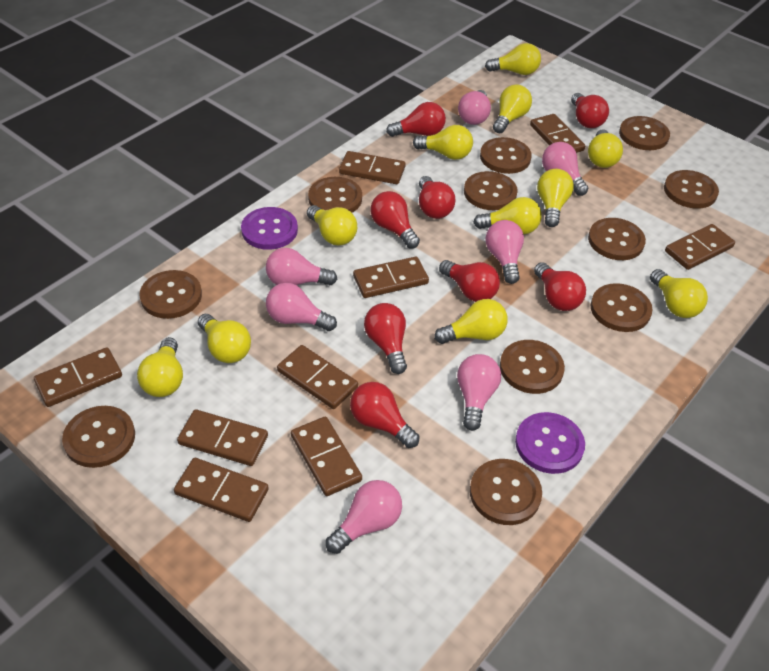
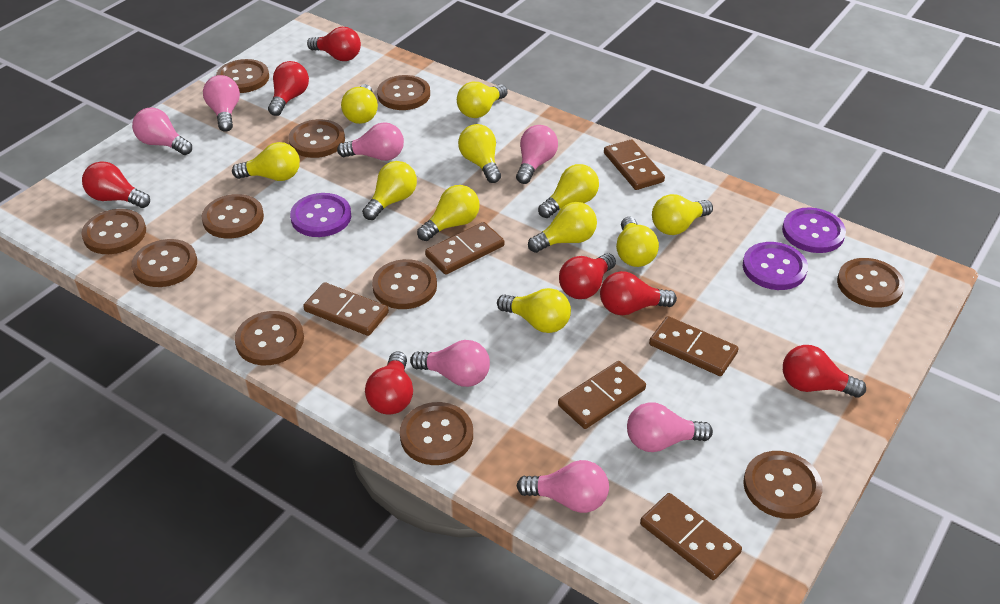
brown domino: 9 -> 6
purple button: 2 -> 3
red light bulb: 8 -> 7

